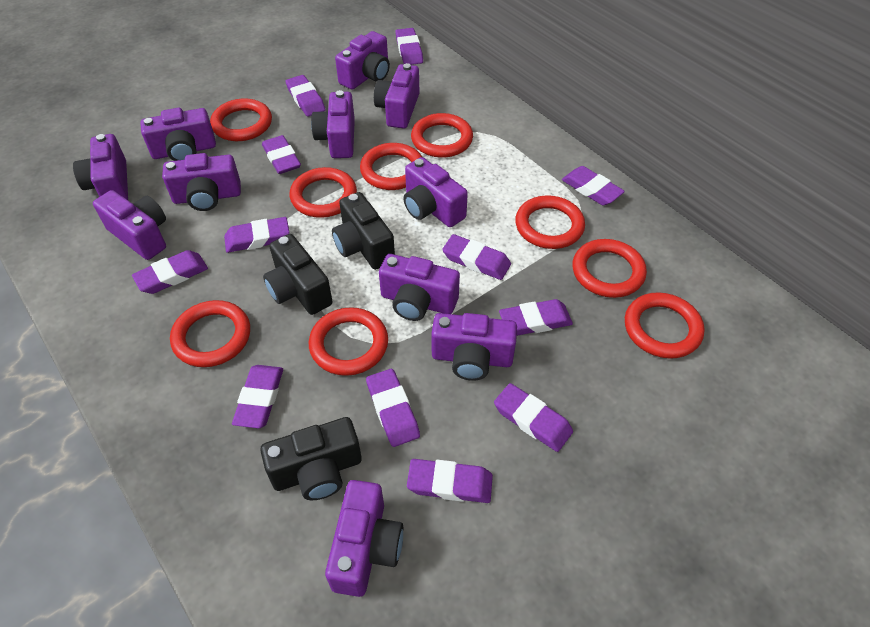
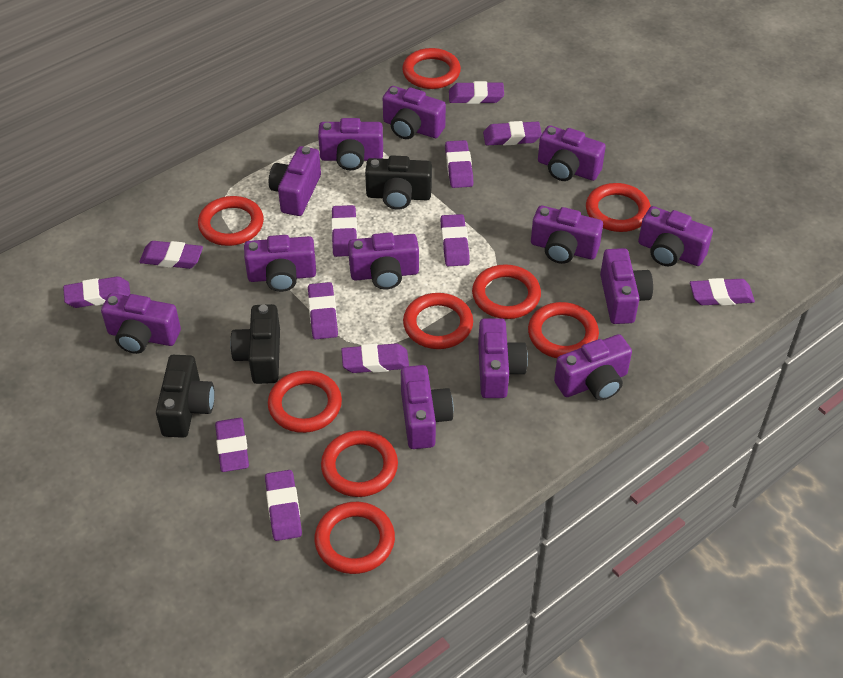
purple camera: 11 -> 13

